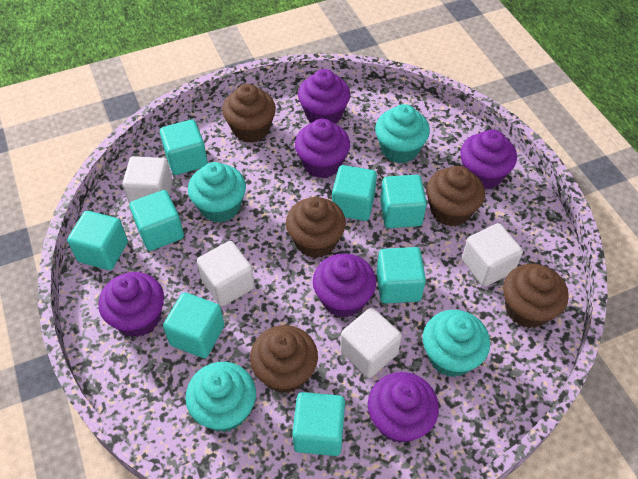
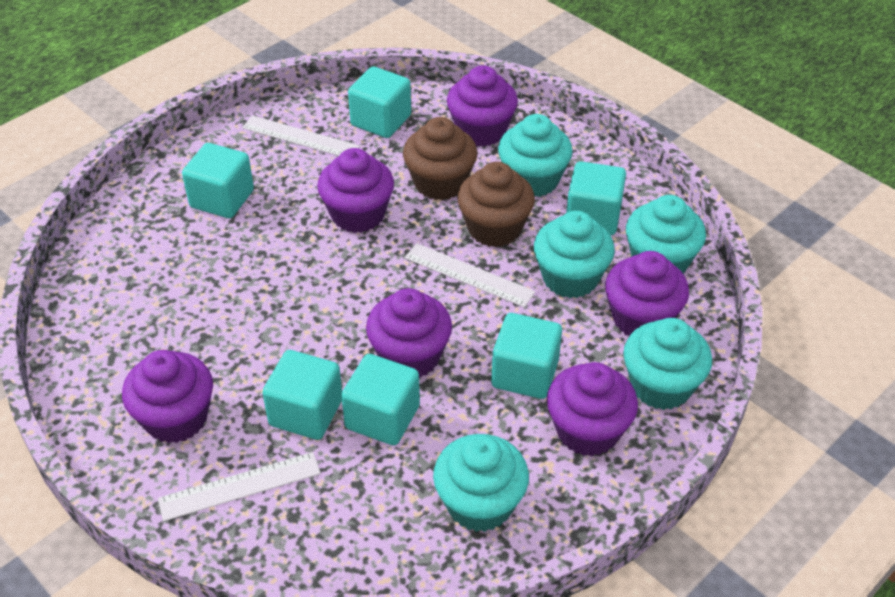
brown cupcake: 5 -> 2
turquoise cube: 8 -> 6
turquoise cupcake: 4 -> 5
white cube: 4 -> 0
white ruler: 0 -> 3

